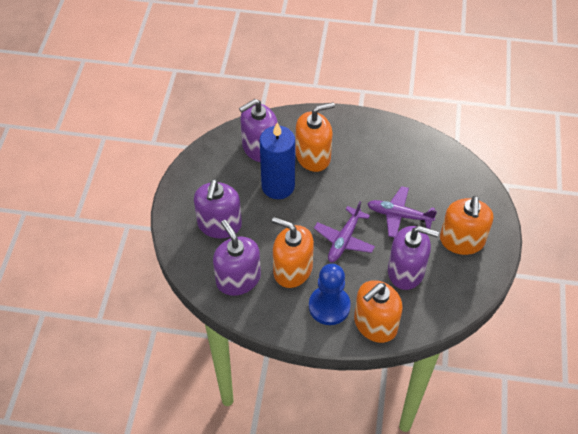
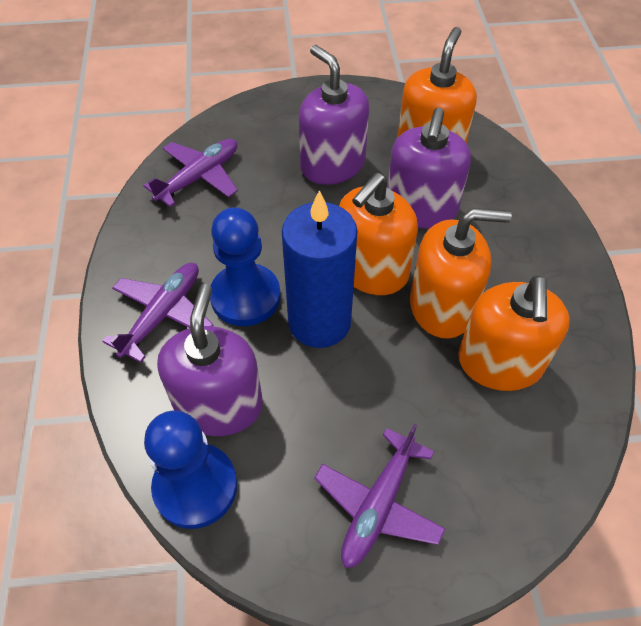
blue pawn: 1 -> 2
purple plane: 2 -> 3
purple soap dispenser: 4 -> 3

